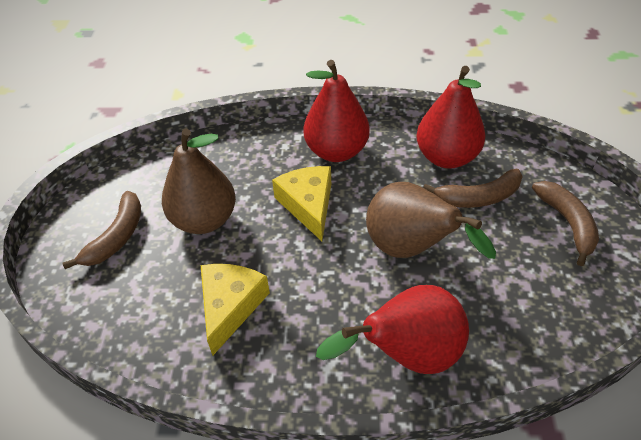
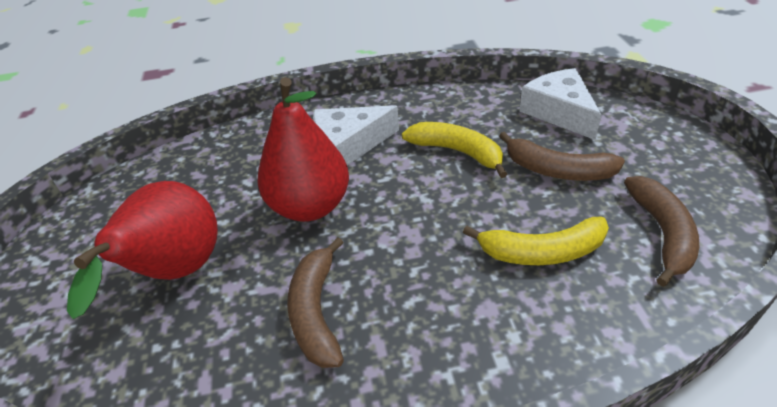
brown pear: 2 -> 0
red pear: 3 -> 2
white cheese: 0 -> 2
yellow banana: 0 -> 2
yellow cheese: 2 -> 0

